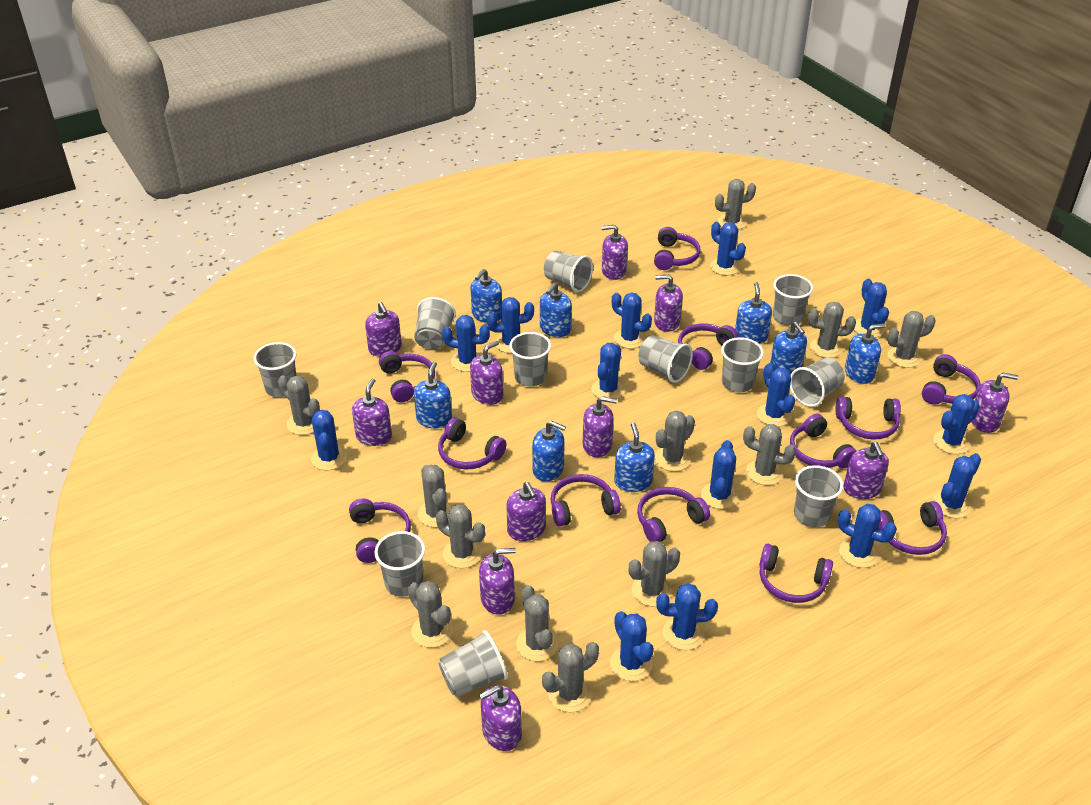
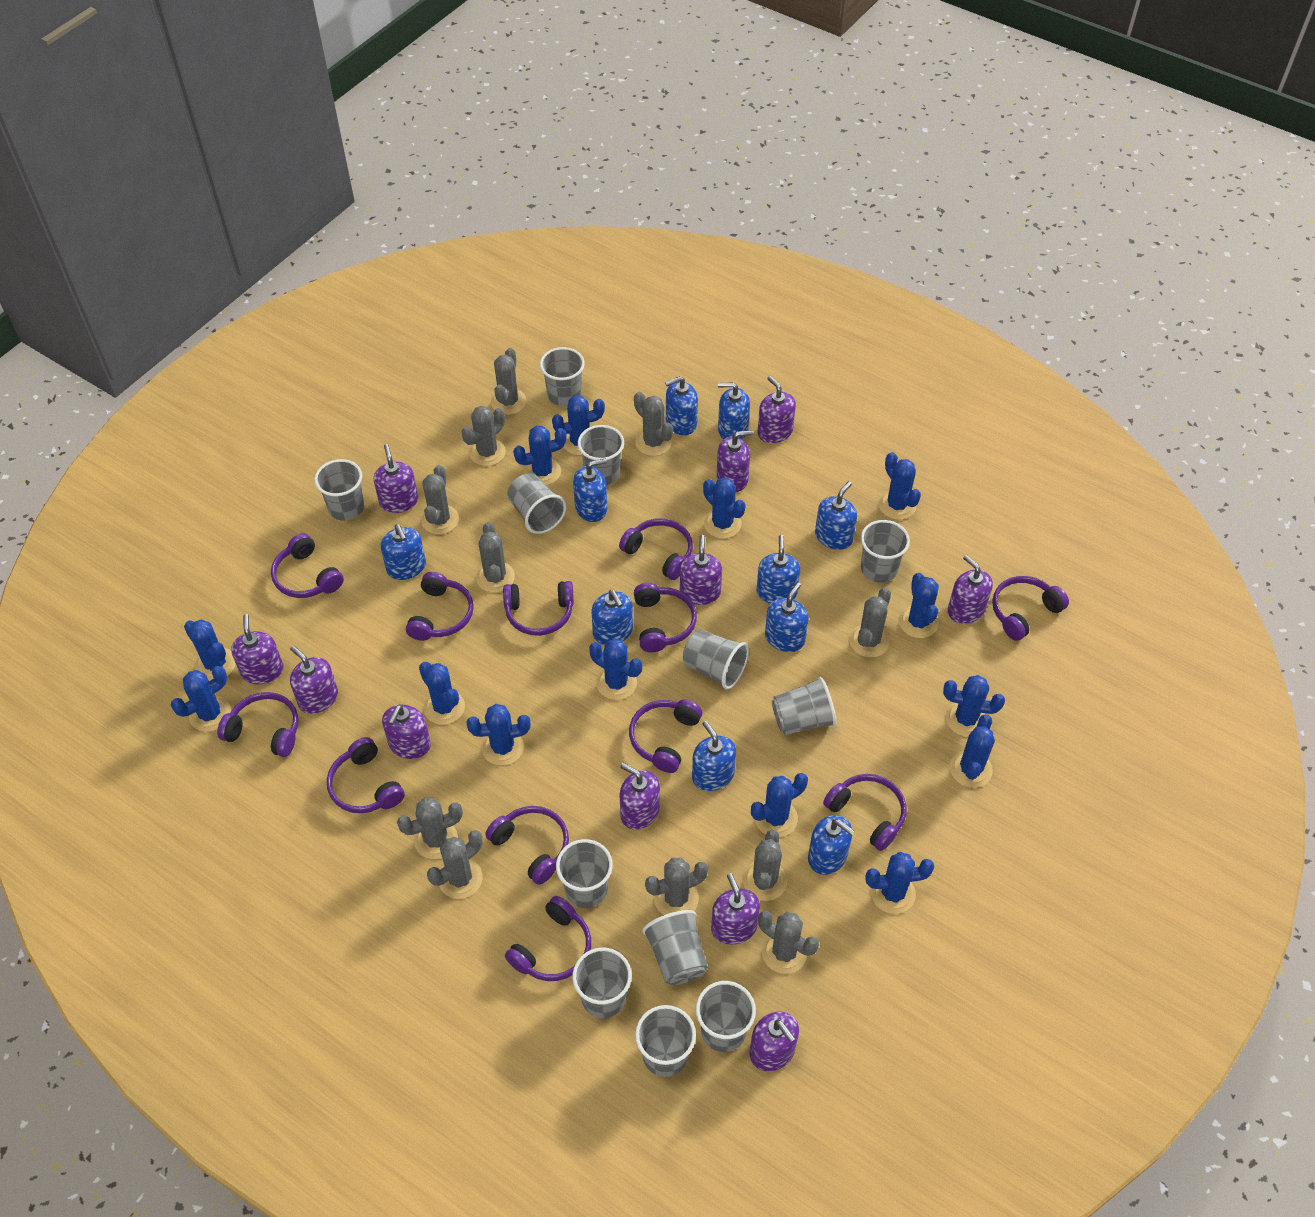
blue soap dispenser: 8 -> 10
grey cactus: 12 -> 11
grey cup: 11 -> 12

